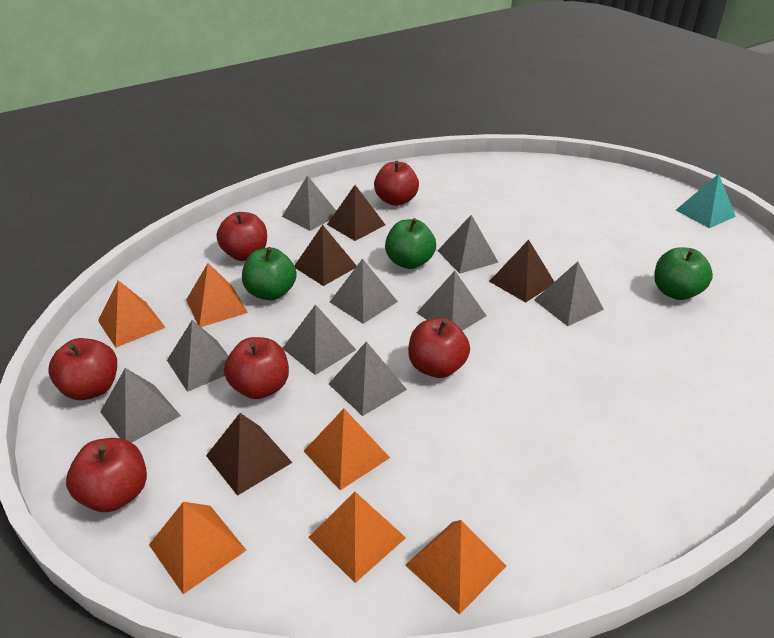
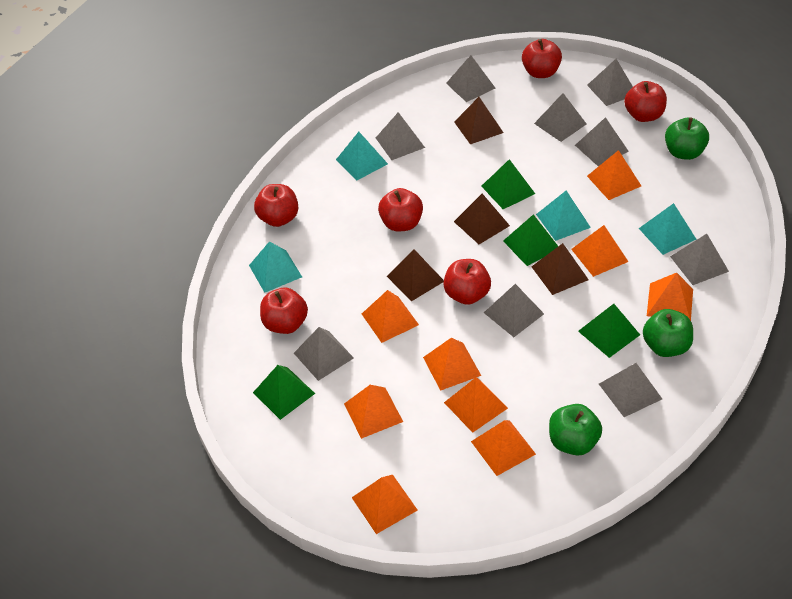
green pyramid: 0 -> 4
orange pyramid: 6 -> 9
turquoise pyramid: 1 -> 4

